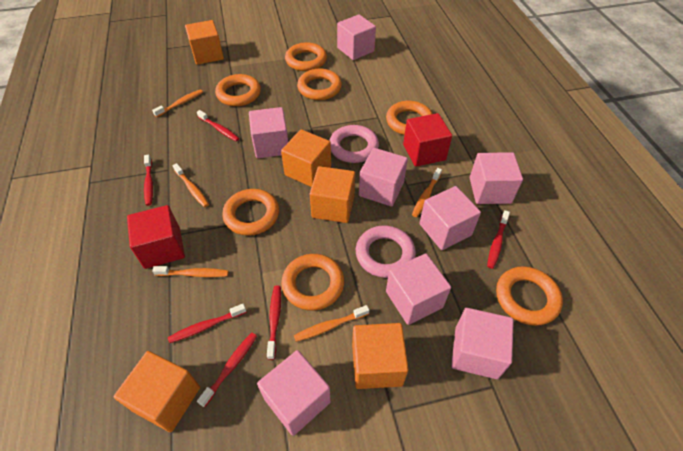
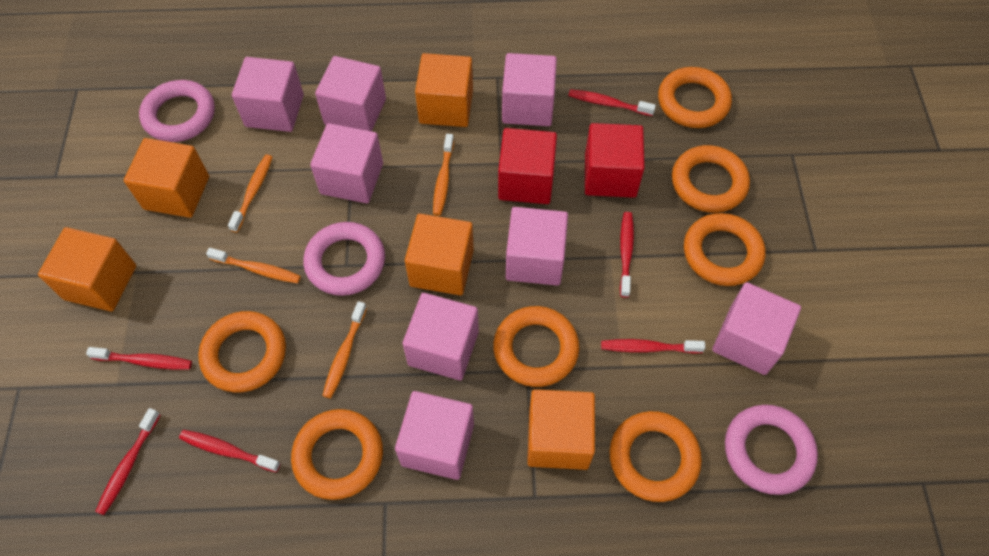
orange toothbrush: 5 -> 4
pink ring: 2 -> 3

